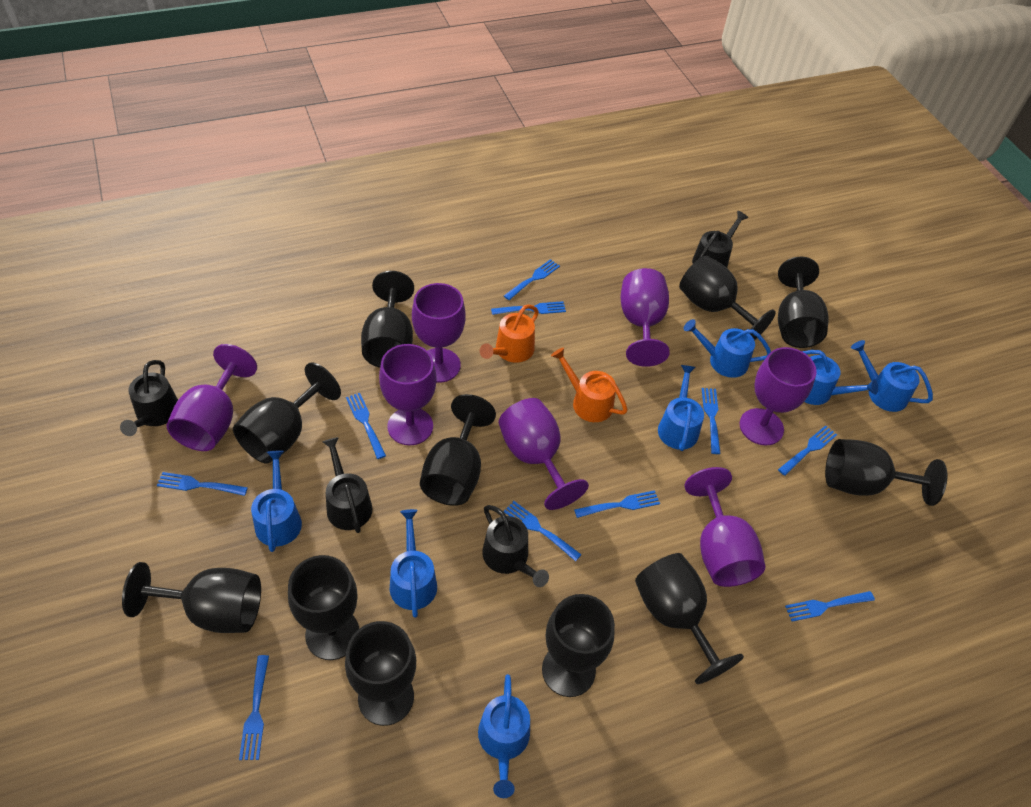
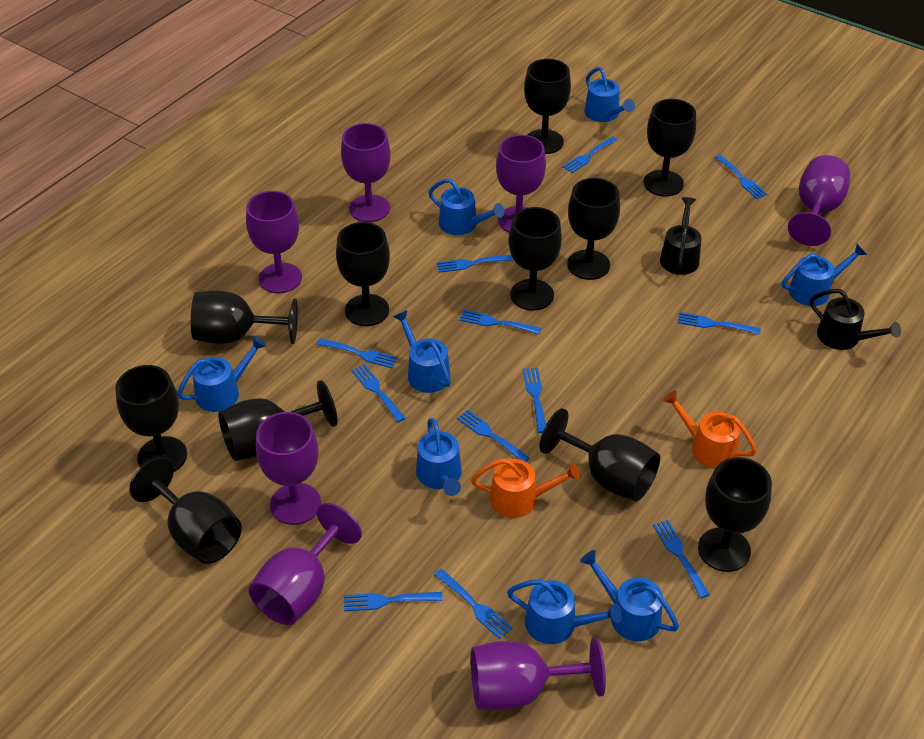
black watering can: 4 -> 2
blue fork: 10 -> 12
blue watering can: 7 -> 8

